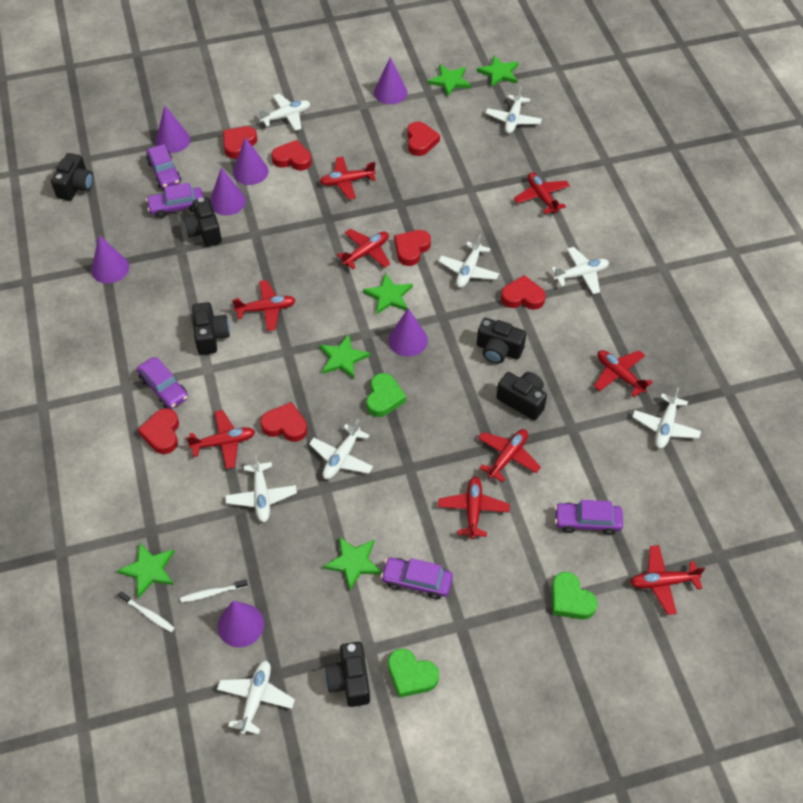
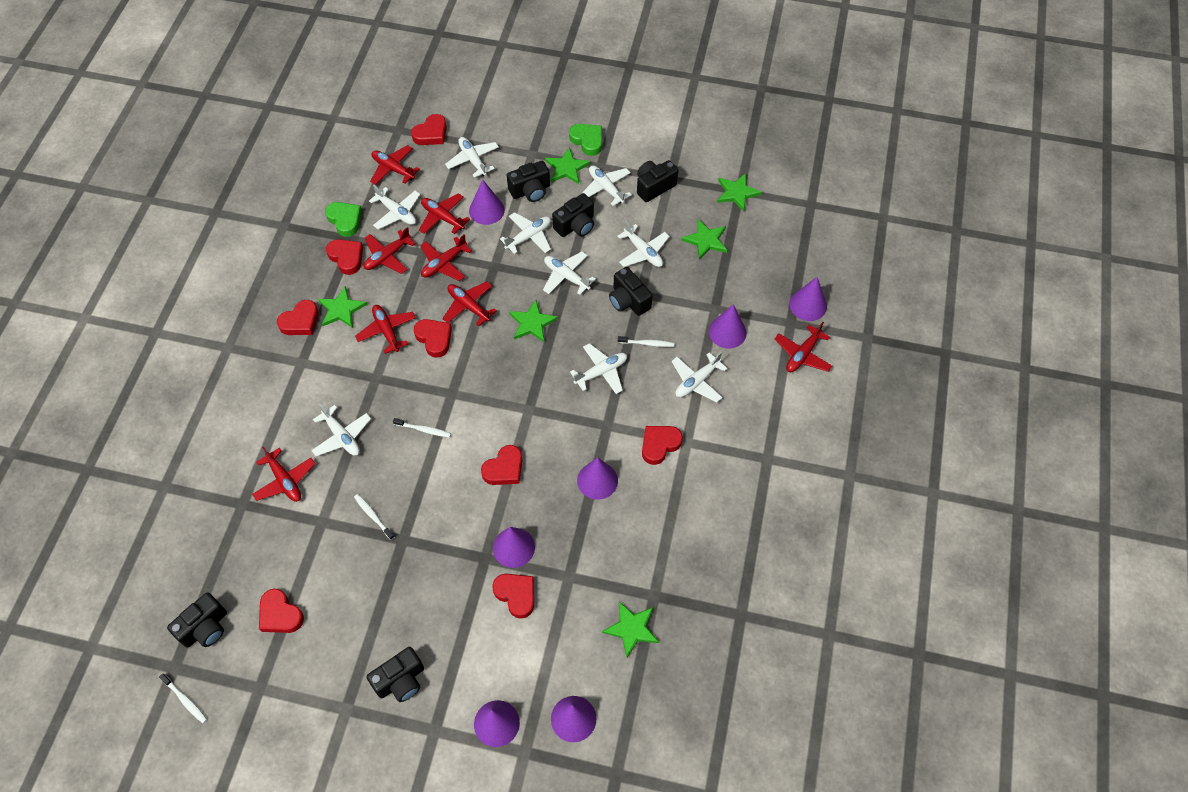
green heart: 3 -> 2
purple car: 5 -> 0
red heart: 7 -> 8
red plane: 9 -> 8
white plane: 8 -> 9
white toothbrush: 2 -> 4

